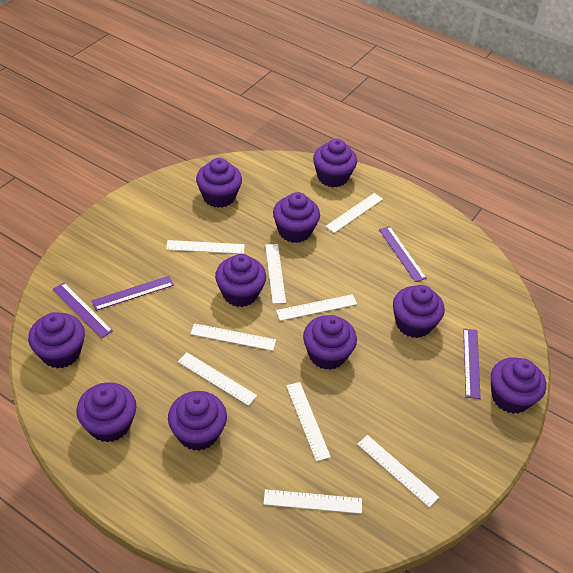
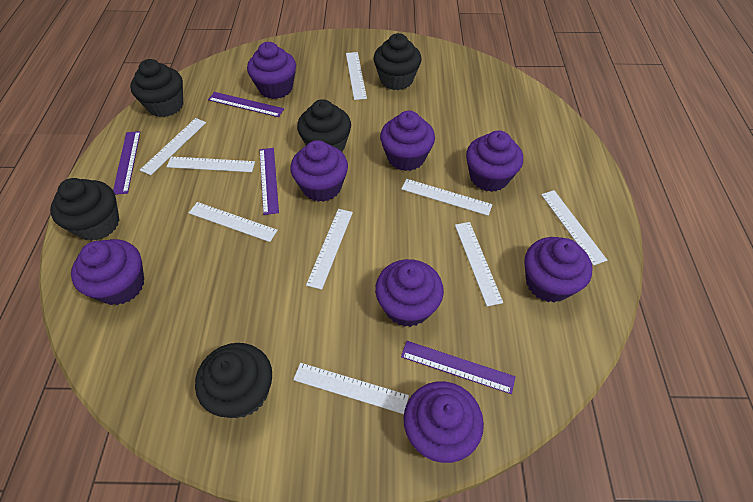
black cupcake: 0 -> 5
purple cupcake: 10 -> 8

